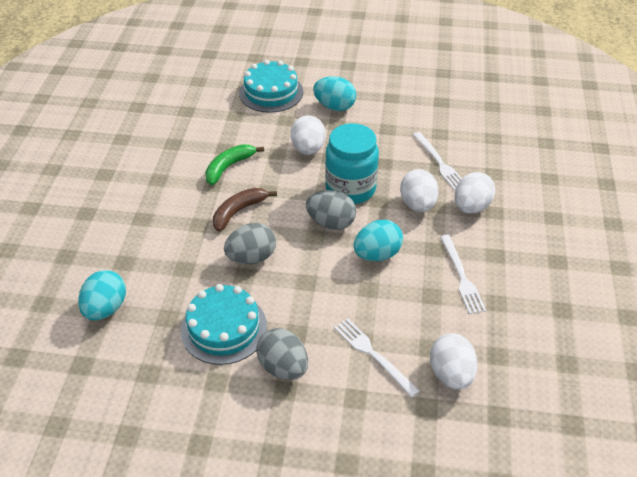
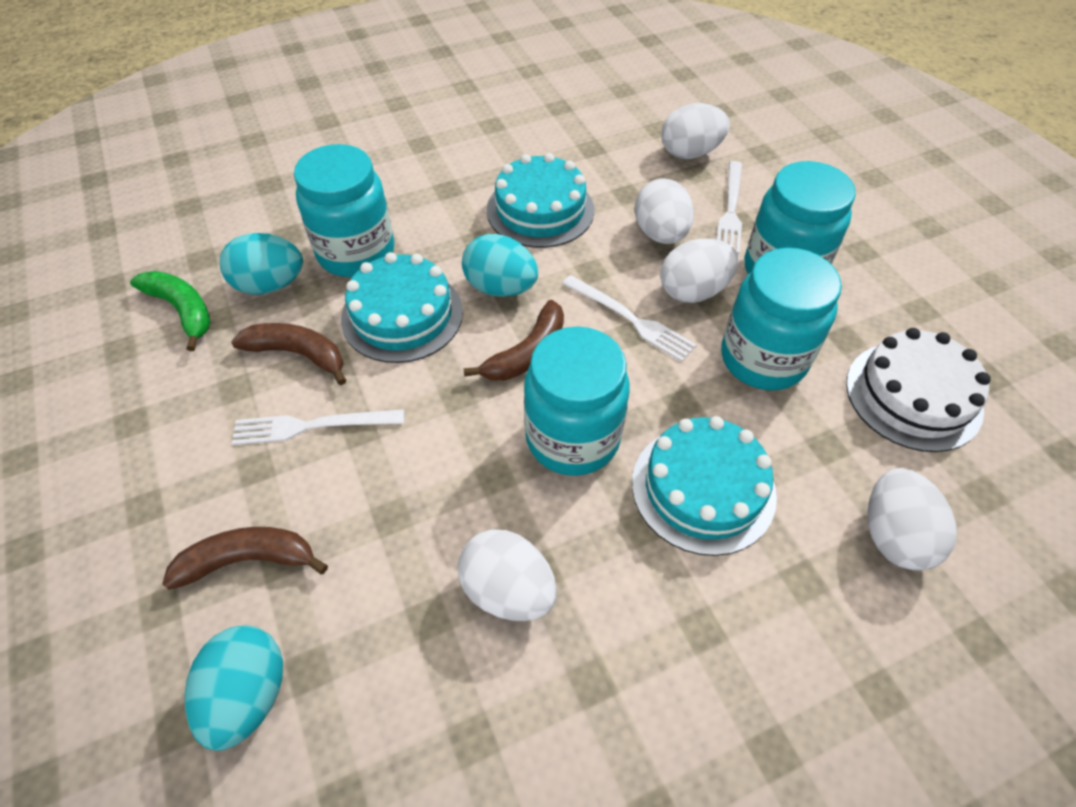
brown banana: 1 -> 3
grey egg: 3 -> 0
turquoise cake: 2 -> 3
turquoise jar: 1 -> 4
white cake: 0 -> 1
white egg: 4 -> 5

